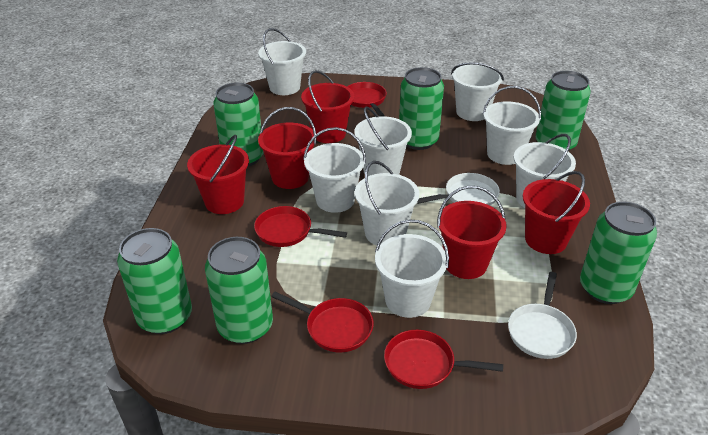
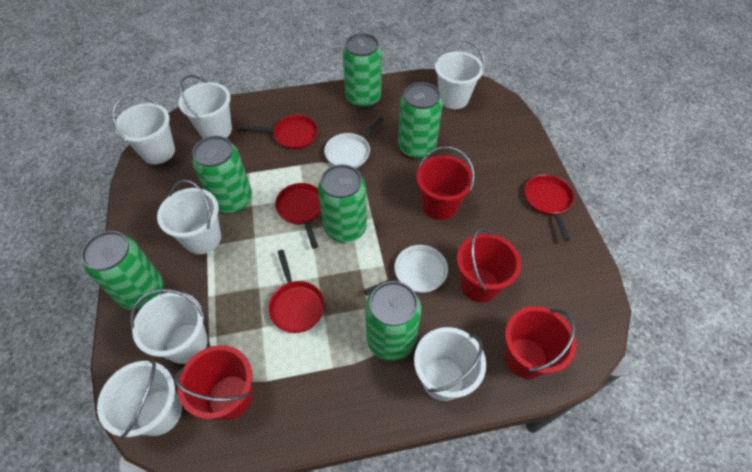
red bucket: 5 -> 4
white bucket: 8 -> 7

